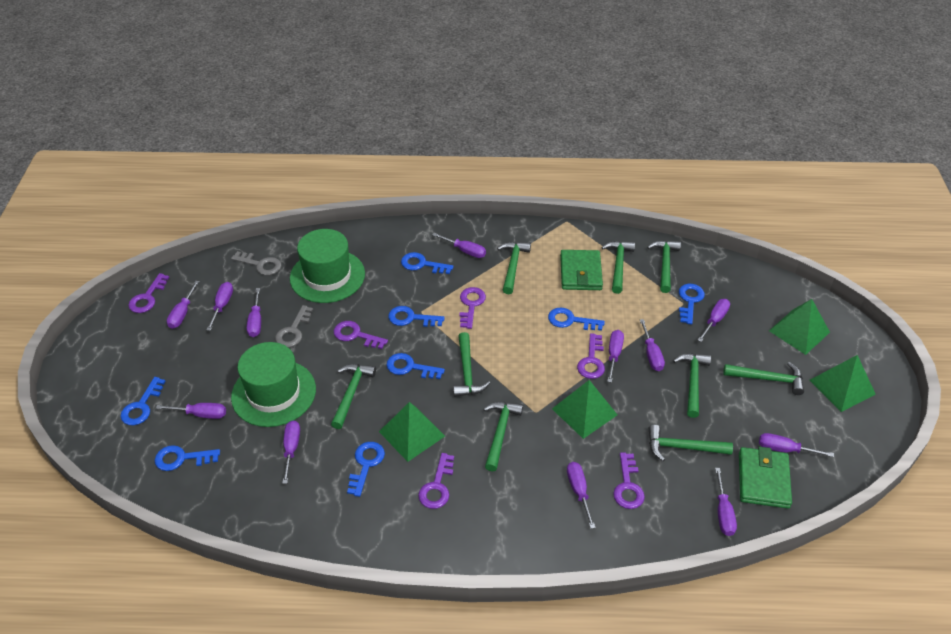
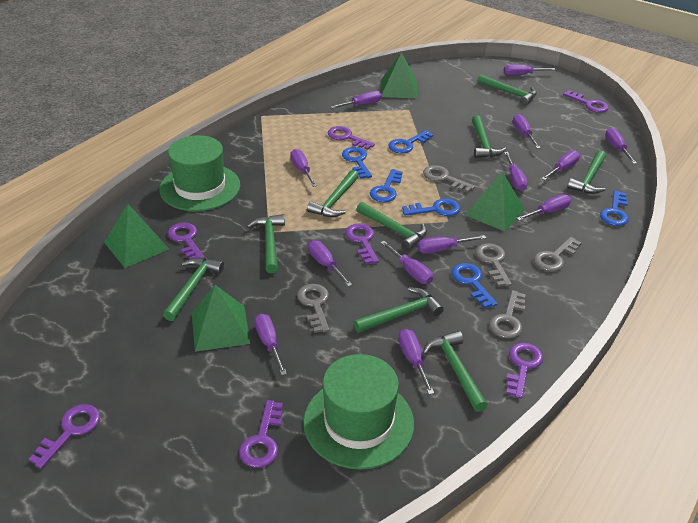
blue key: 8 -> 6
green wallet: 2 -> 0
grey key: 2 -> 5
purple key: 6 -> 7
purple screwdriver: 12 -> 13

